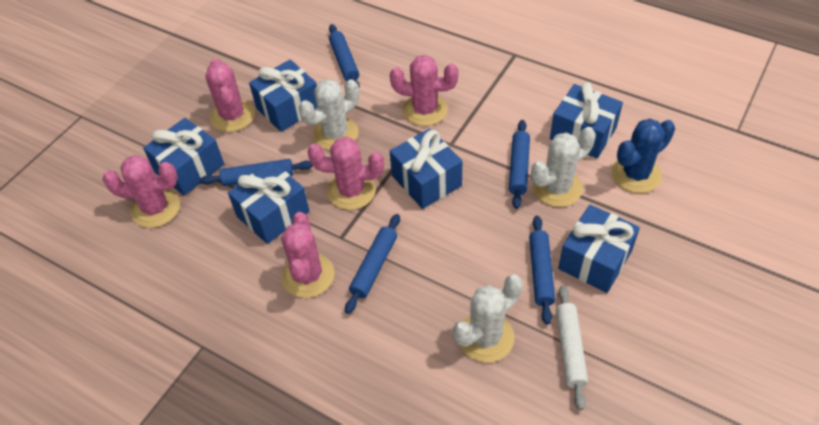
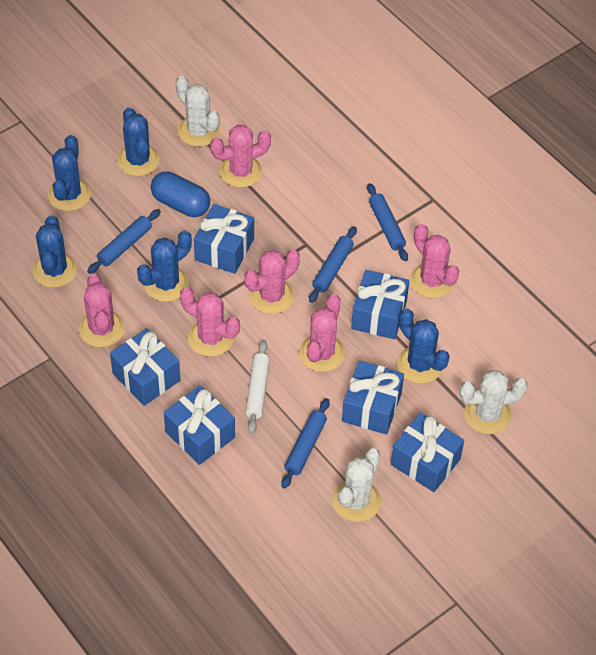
blue cactus: 1 -> 5
blue capsule: 0 -> 1
blue rolling pin: 5 -> 4
pink cactus: 5 -> 6

